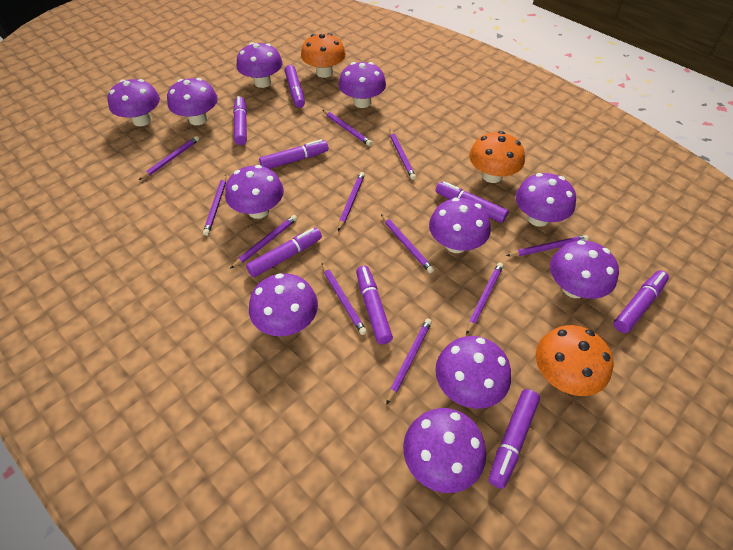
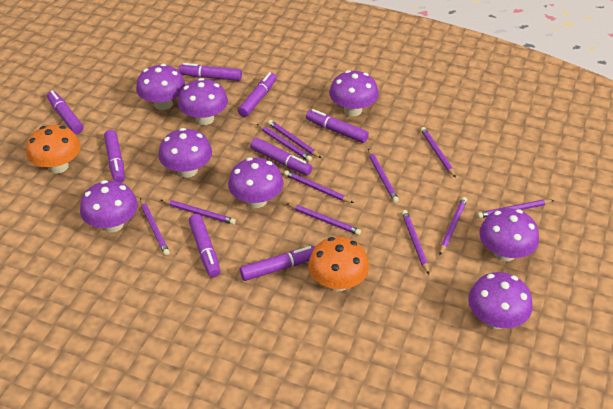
orange mushroom: 3 -> 2
purple mushroom: 11 -> 8

